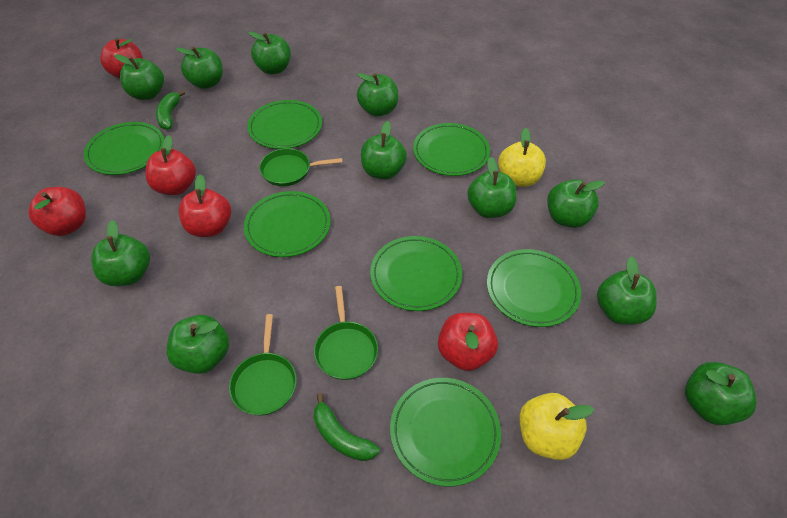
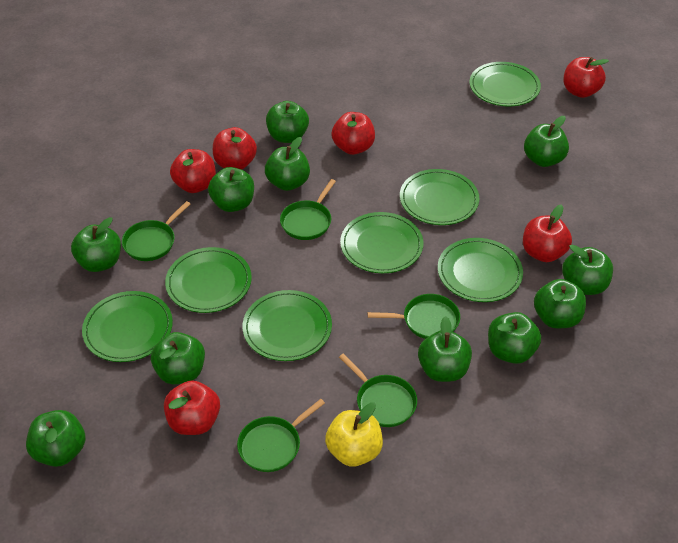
green banana: 2 -> 0
green pan: 3 -> 5
red apple: 5 -> 6
yellow apple: 2 -> 1

